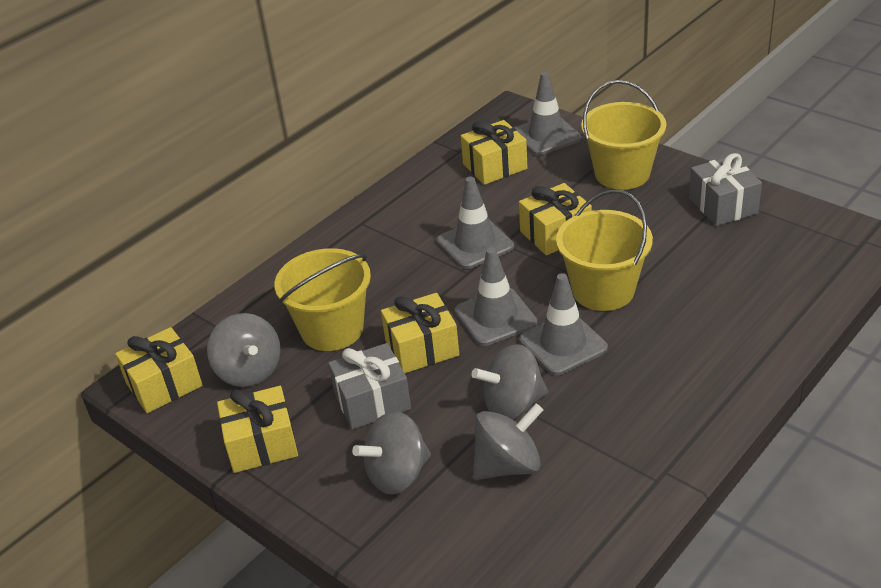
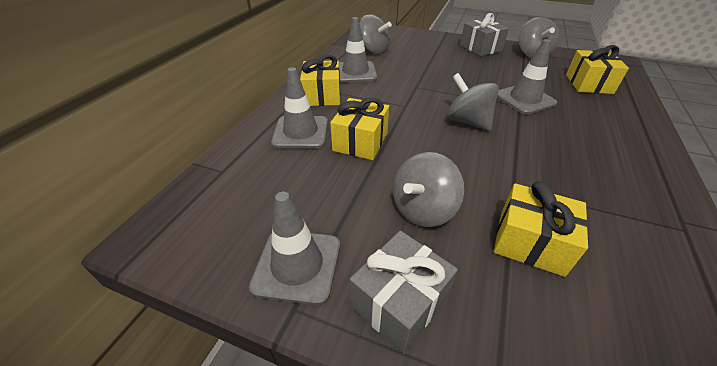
yellow bucket: 3 -> 0
yellow gift: 5 -> 4

